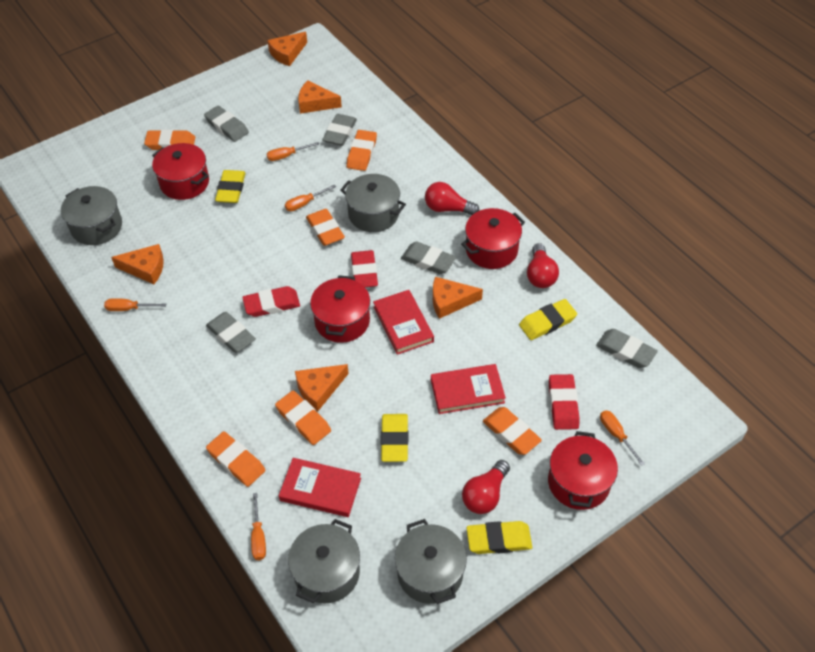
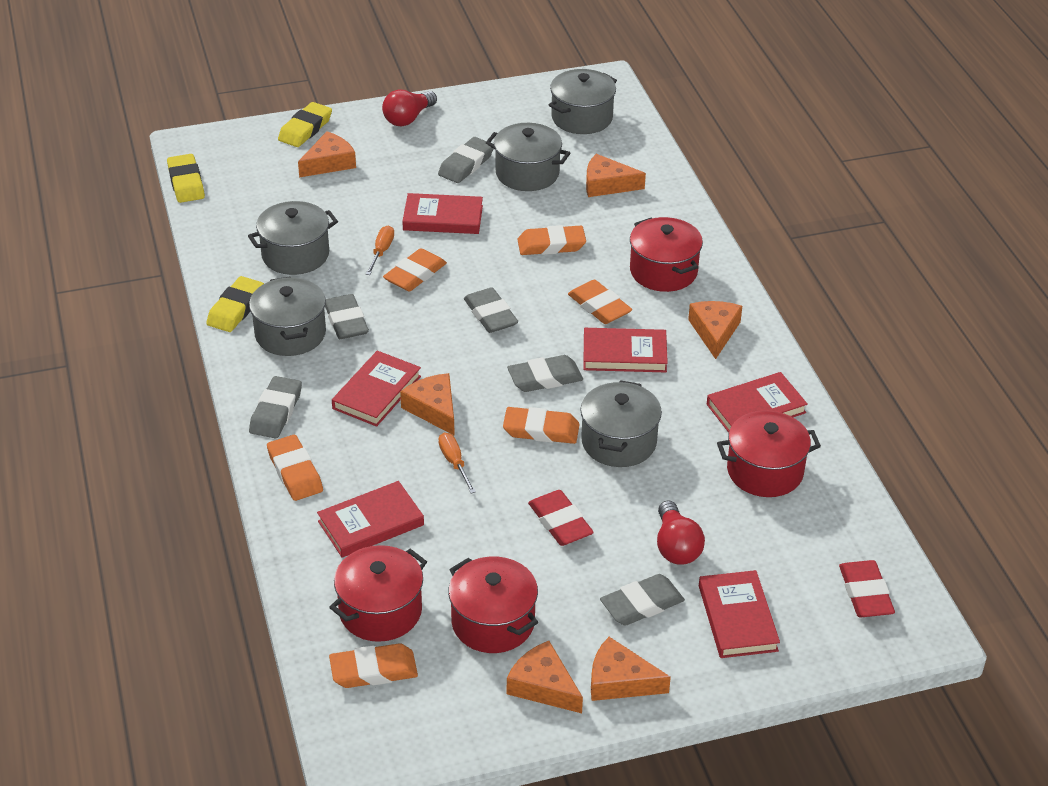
grey eraser: 5 -> 6
grey pot: 4 -> 5
orange cheese: 5 -> 6
orange screwdriver: 5 -> 2
red book: 3 -> 6
red eraser: 3 -> 2
red light bulb: 3 -> 2
yellow eraser: 4 -> 3

